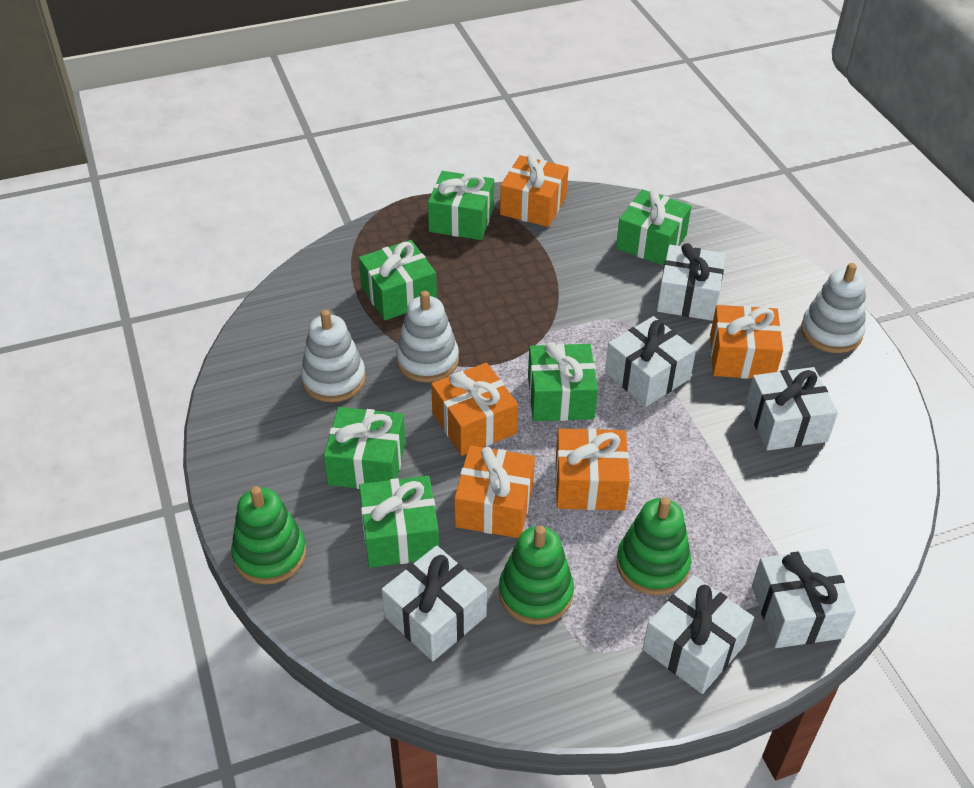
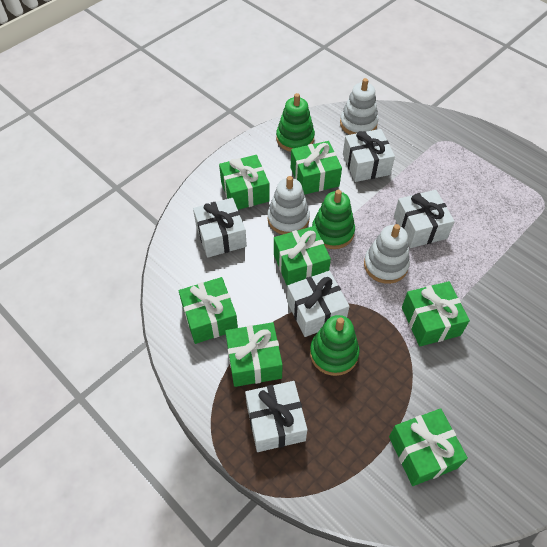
green gift: 6 -> 7
orange gift: 5 -> 0
white gift: 6 -> 5

